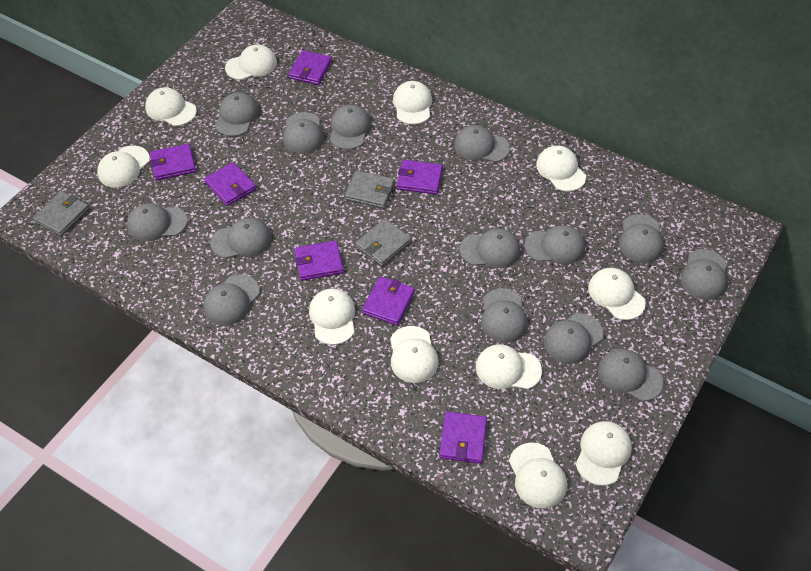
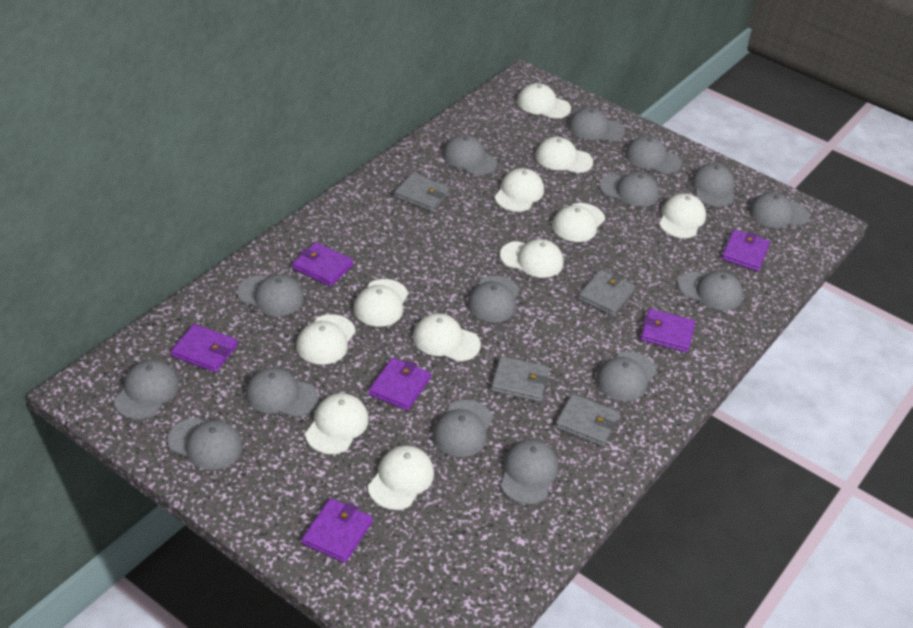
grey cap: 14 -> 15
grey wallet: 3 -> 4
purple wallet: 7 -> 6

